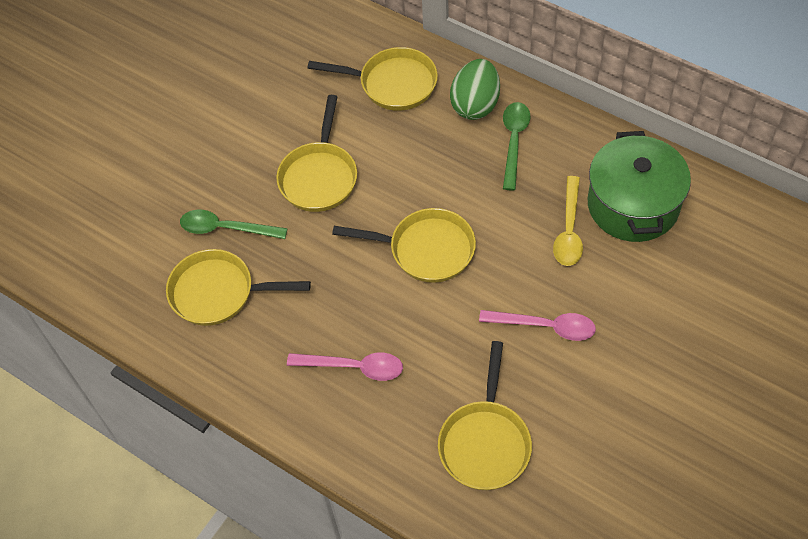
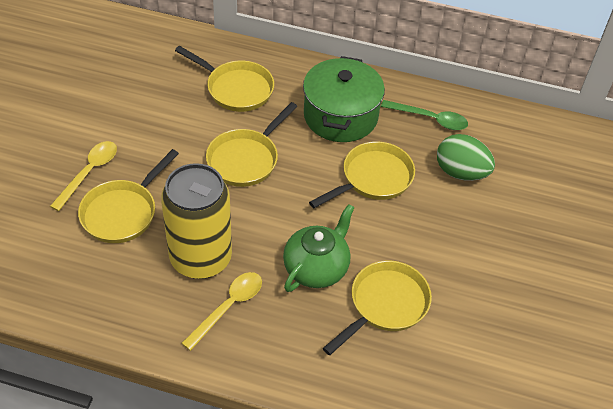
green spoon: 2 -> 1
green teapot: 0 -> 1
pink spoon: 2 -> 0
yellow can: 0 -> 1
yellow spoon: 1 -> 2

